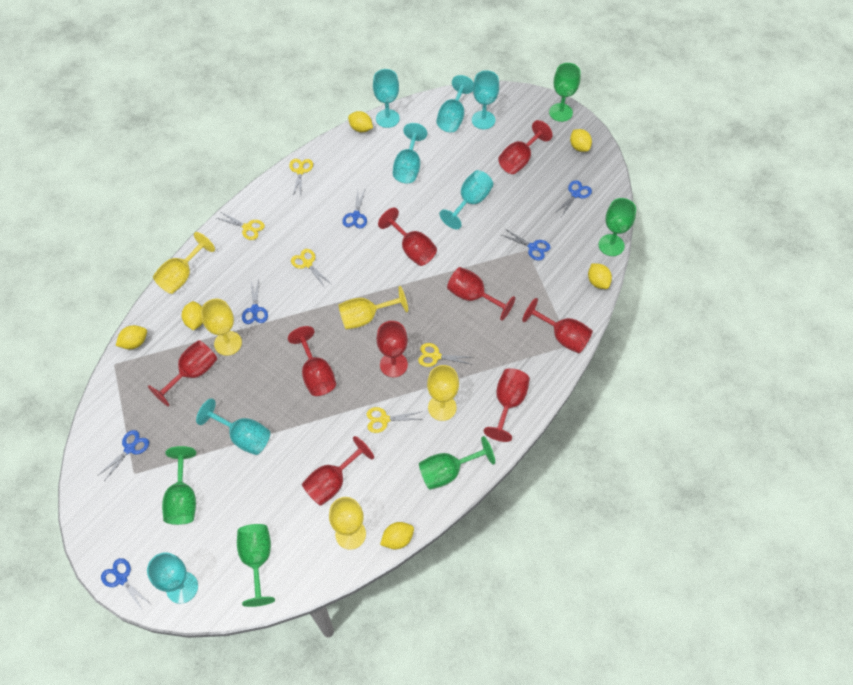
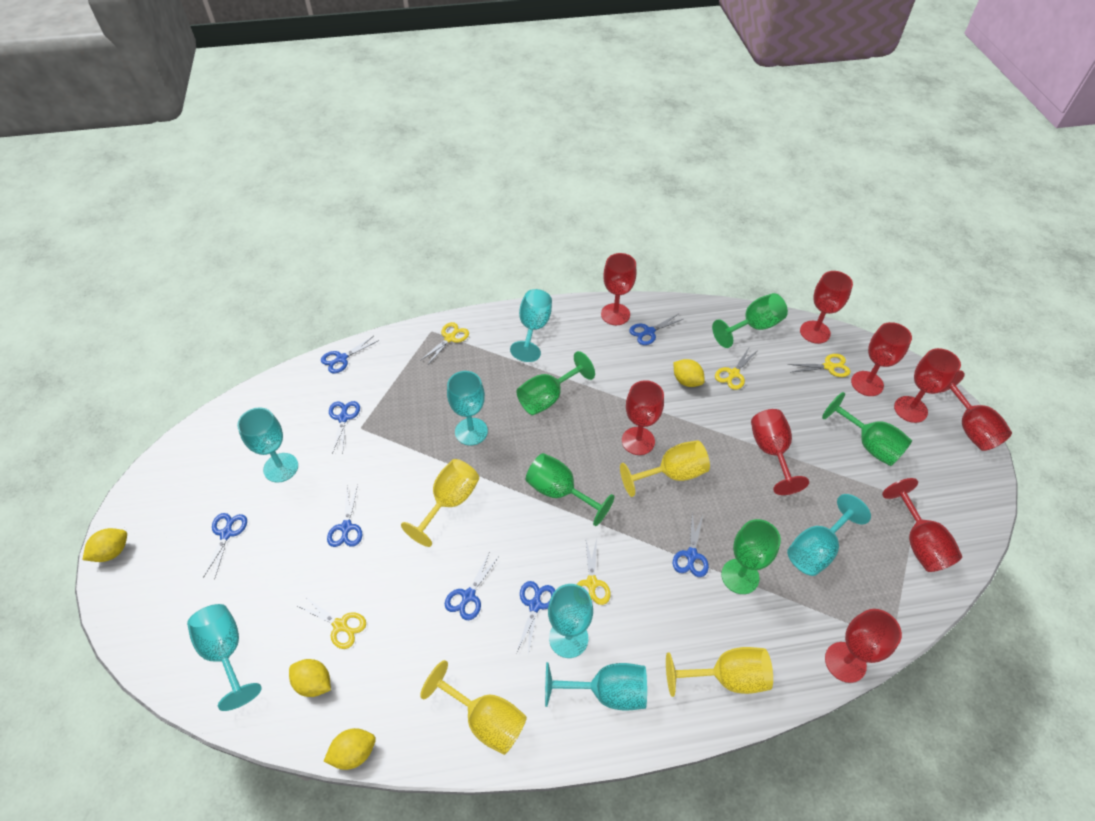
blue scissors: 6 -> 8
yellow goblet: 5 -> 4
yellow lemon: 6 -> 4

